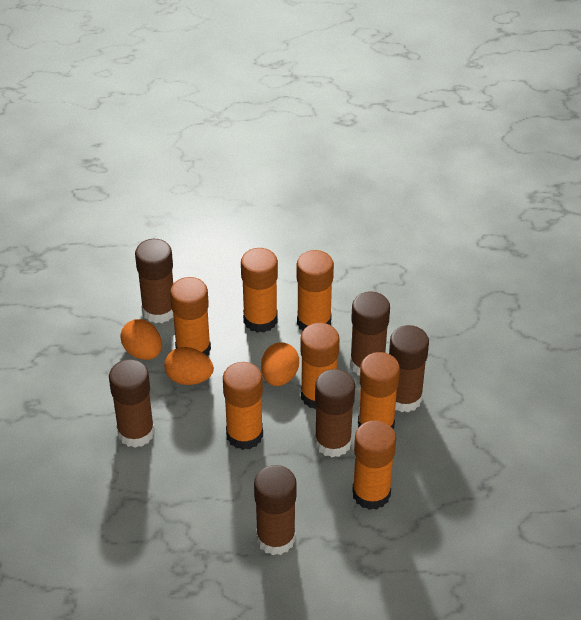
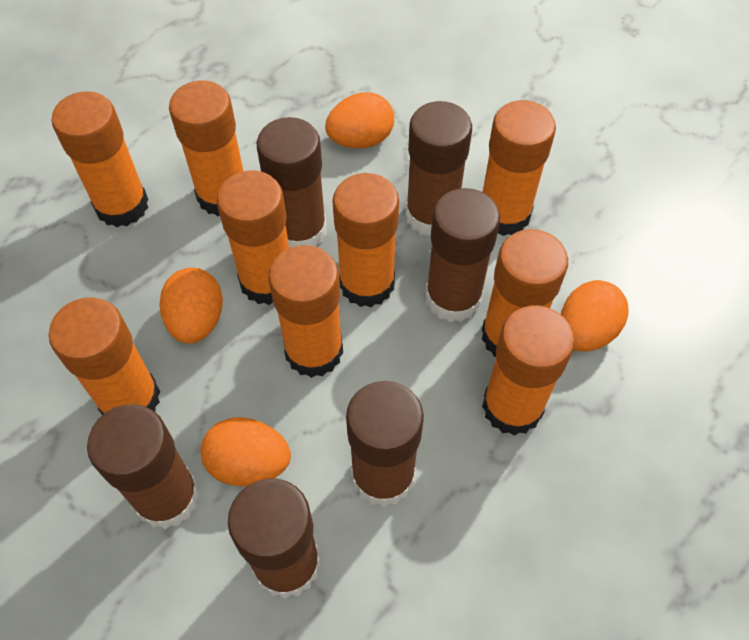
orange egg: 3 -> 4
orange glue stick: 7 -> 9

